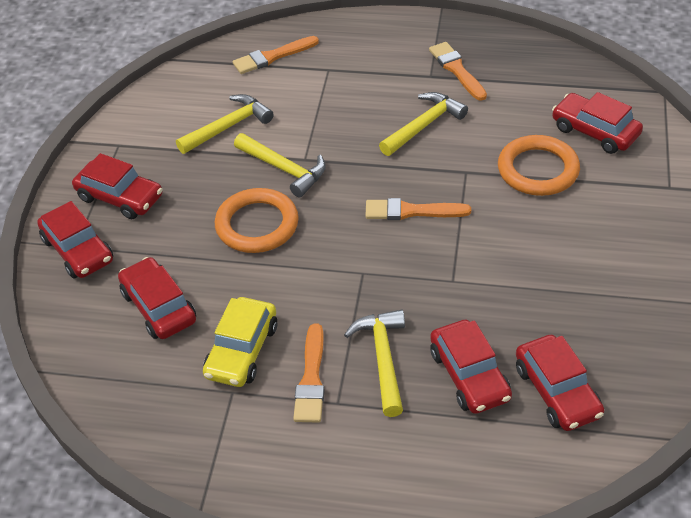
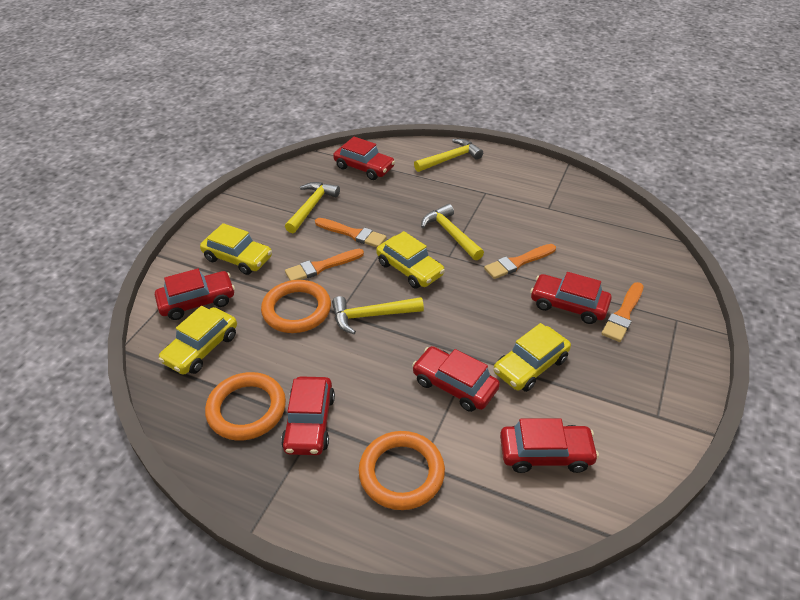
orange ring: 2 -> 3
yellow car: 1 -> 4

